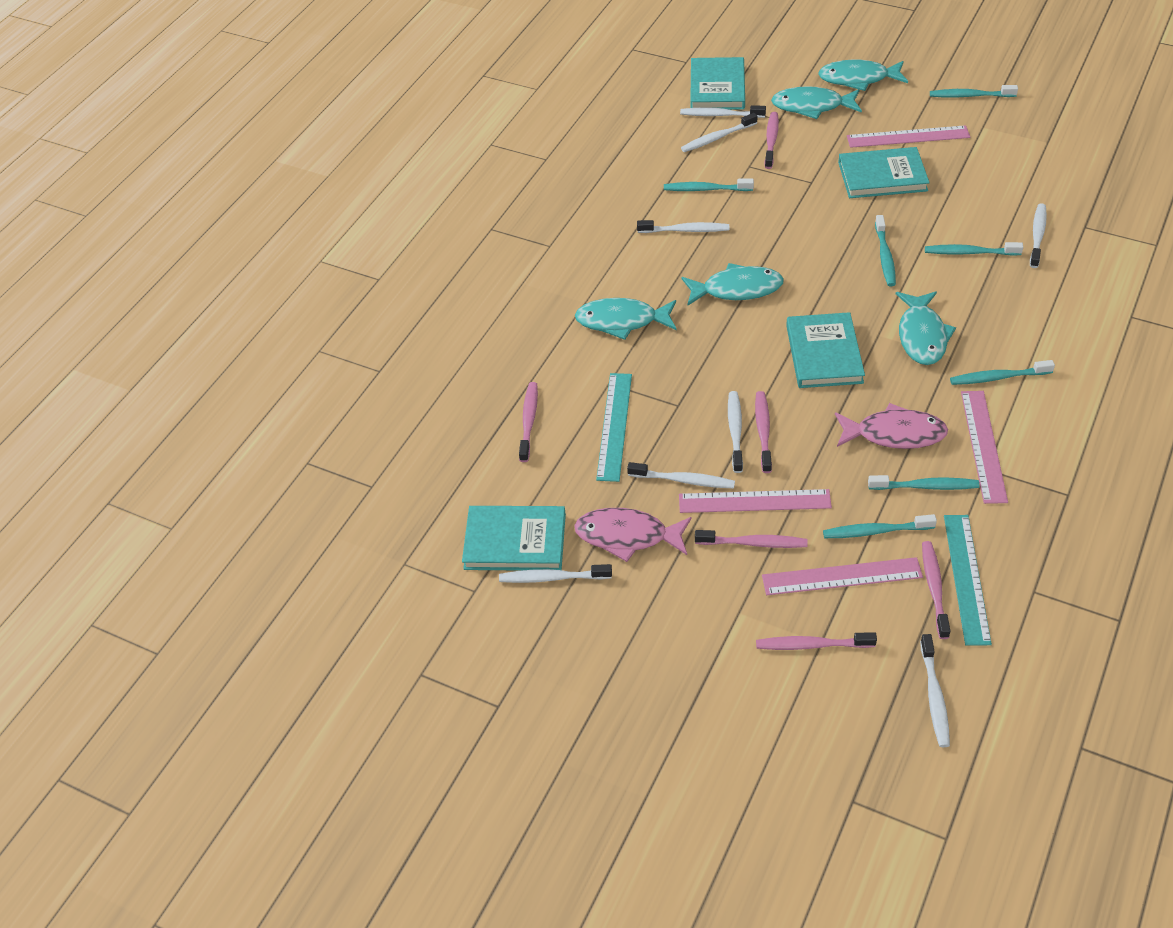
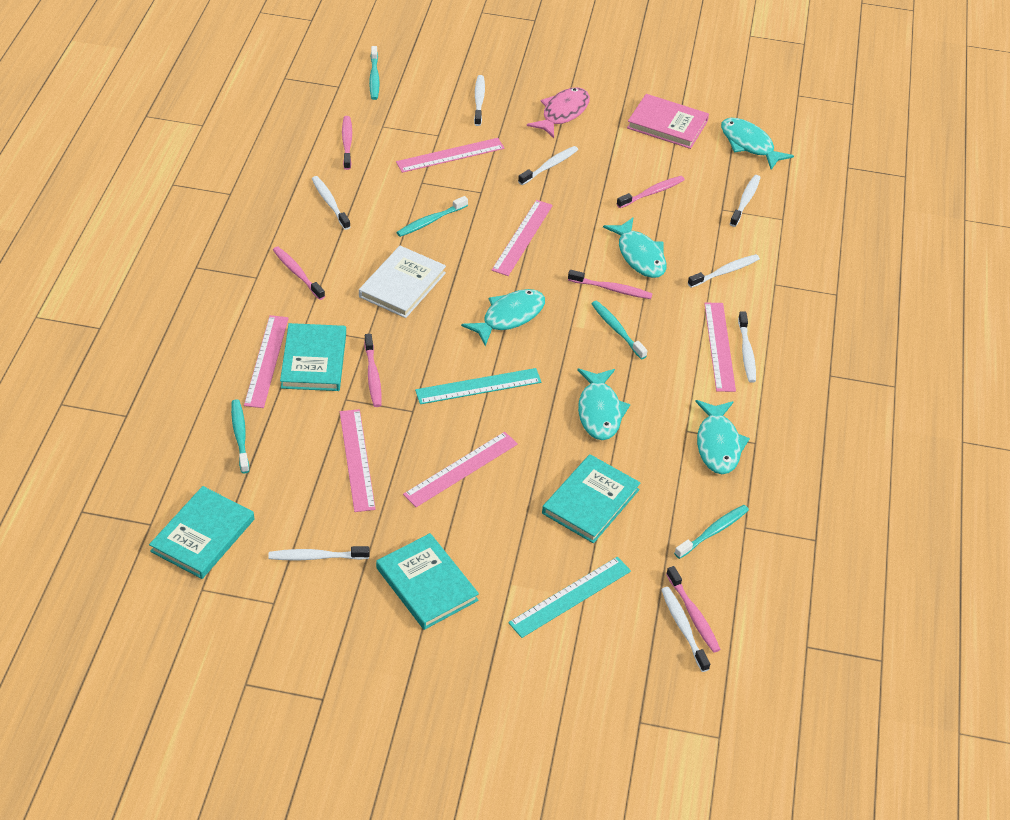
pink book: 0 -> 1
pink fish: 2 -> 1
pink ruler: 4 -> 6
turquoise toothbrush: 7 -> 5
white book: 0 -> 1

